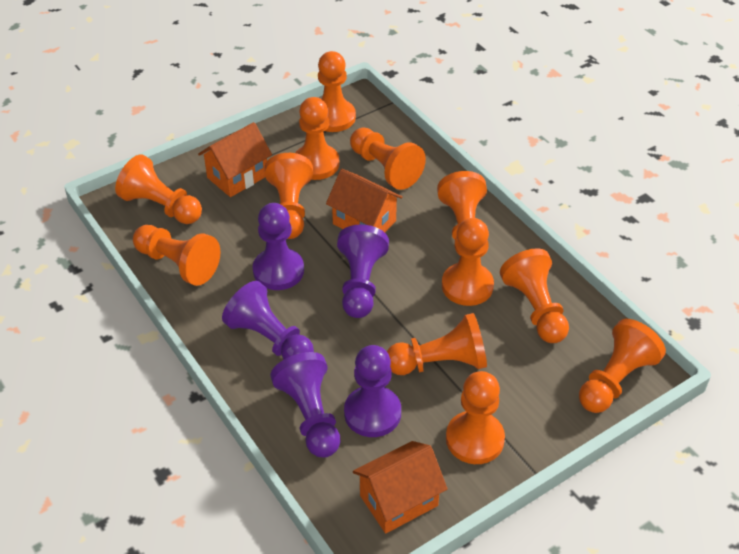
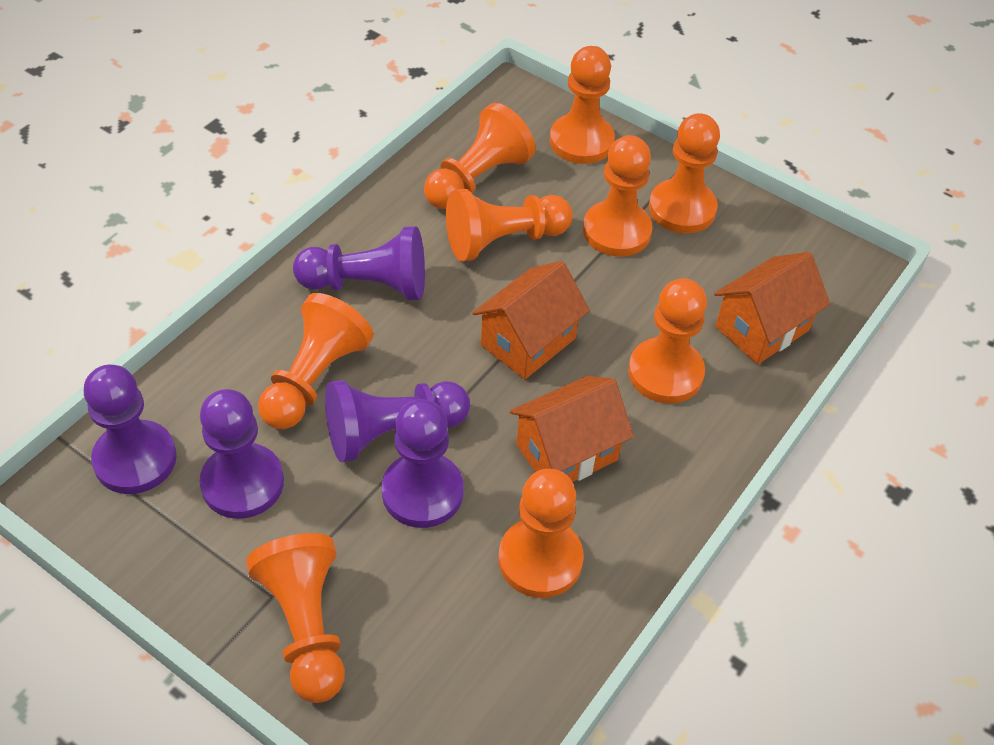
orange pawn: 12 -> 9

